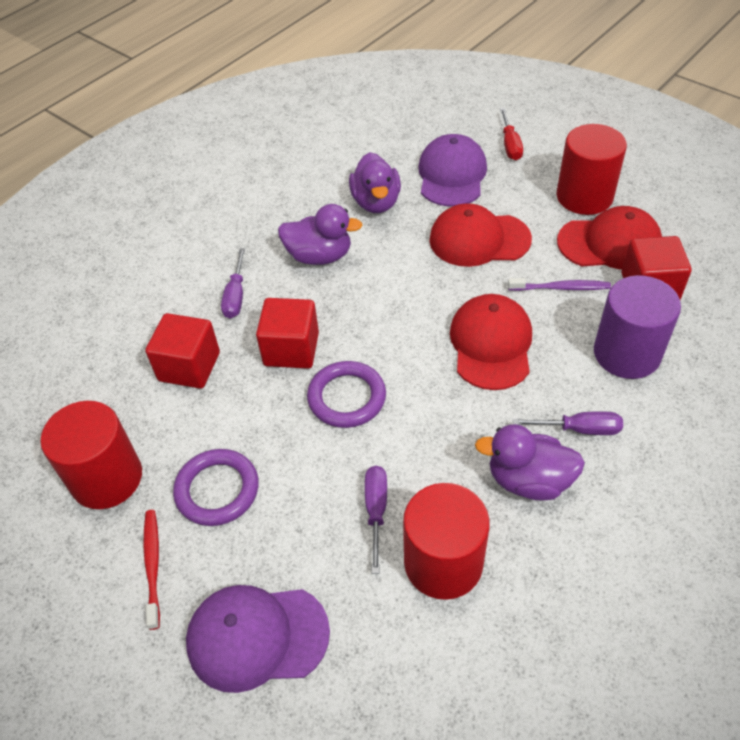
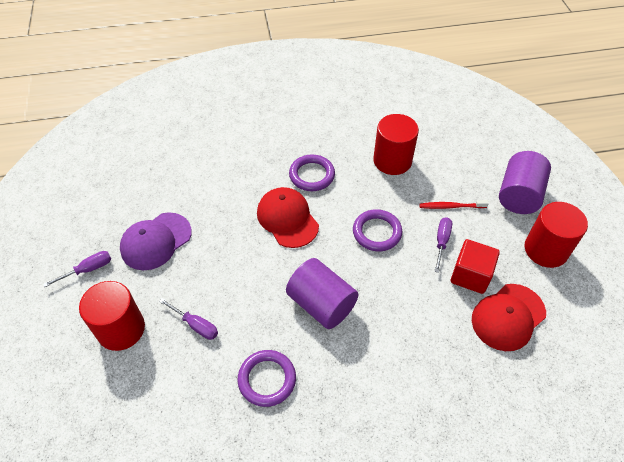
purple cap: 2 -> 1
purple cylinder: 1 -> 2
purple duck: 3 -> 0
purple ring: 2 -> 3
purple toothbrush: 1 -> 0
red cap: 3 -> 2
red cube: 3 -> 1
red screwdriver: 1 -> 0

